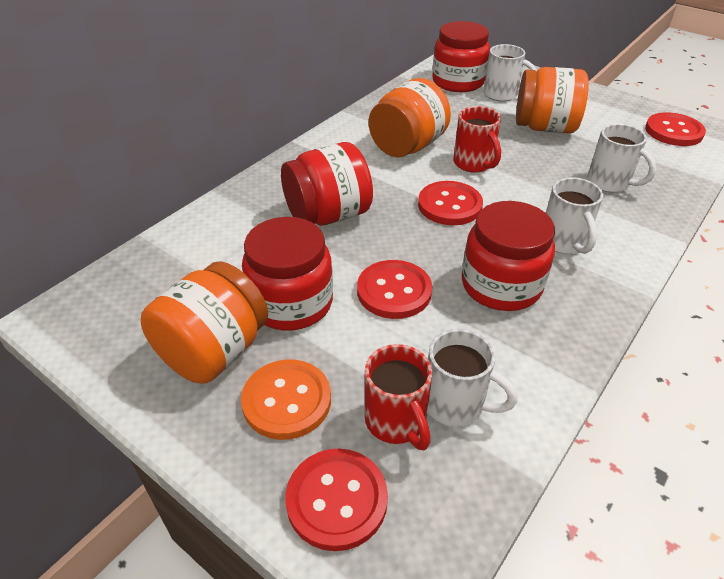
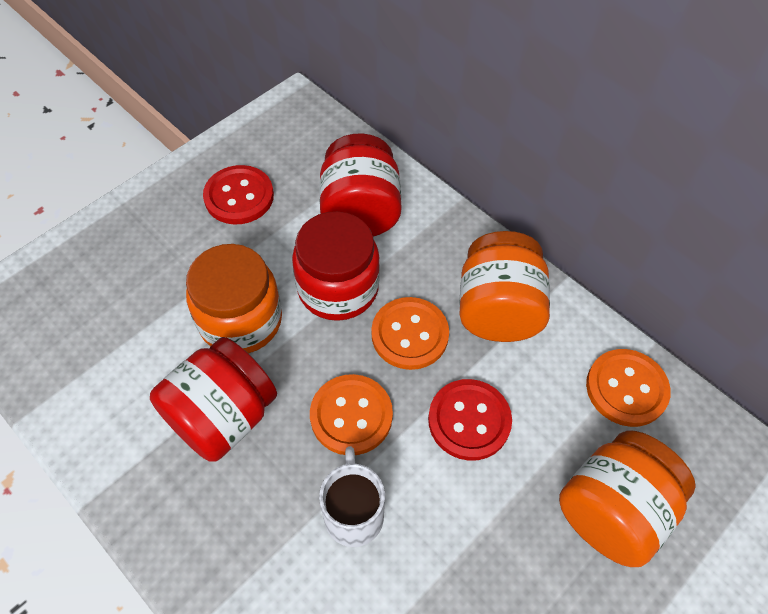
orange button: 1 -> 3
red button: 4 -> 2
red jar: 4 -> 3
red mug: 2 -> 0
white mug: 4 -> 1

